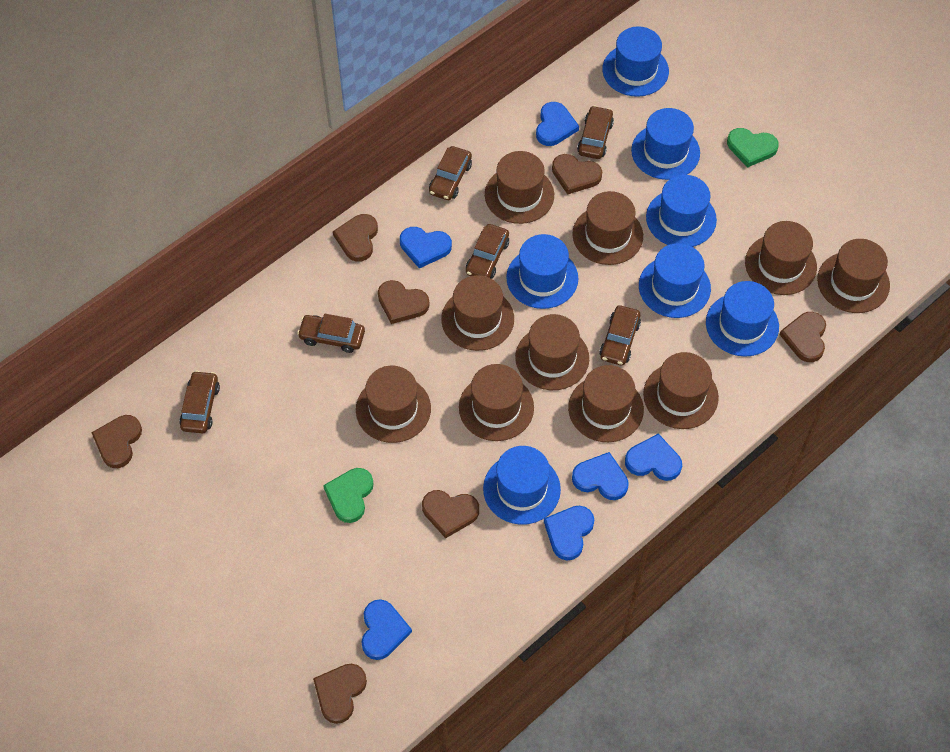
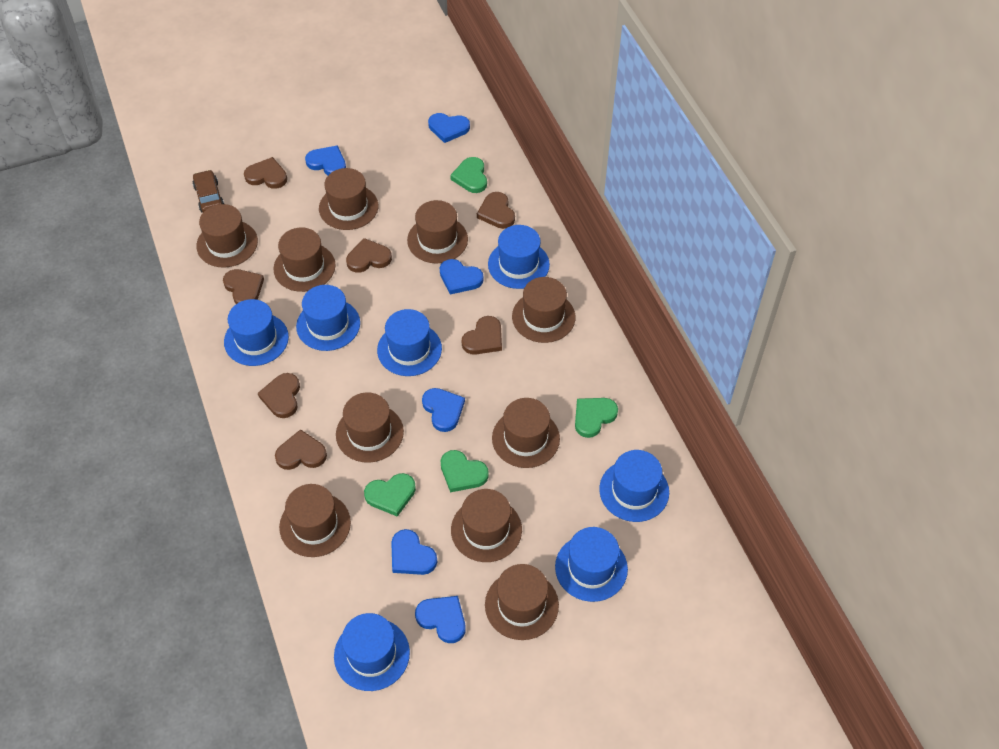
brown car: 6 -> 1
green heart: 2 -> 4

